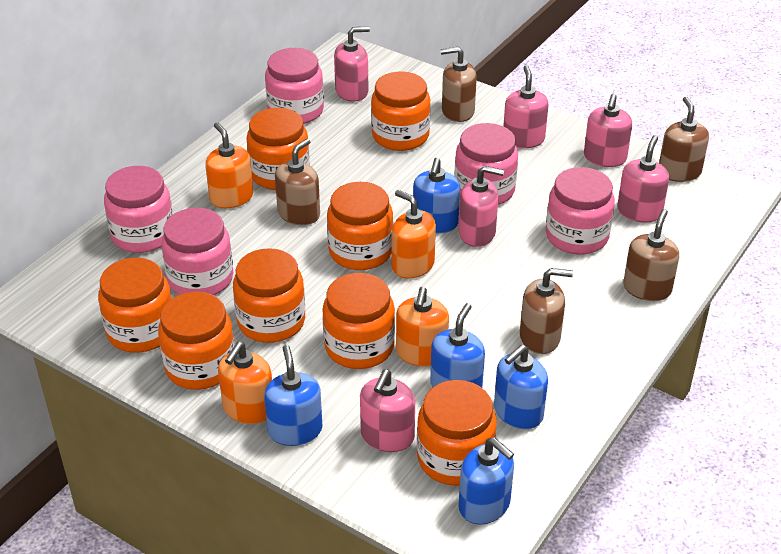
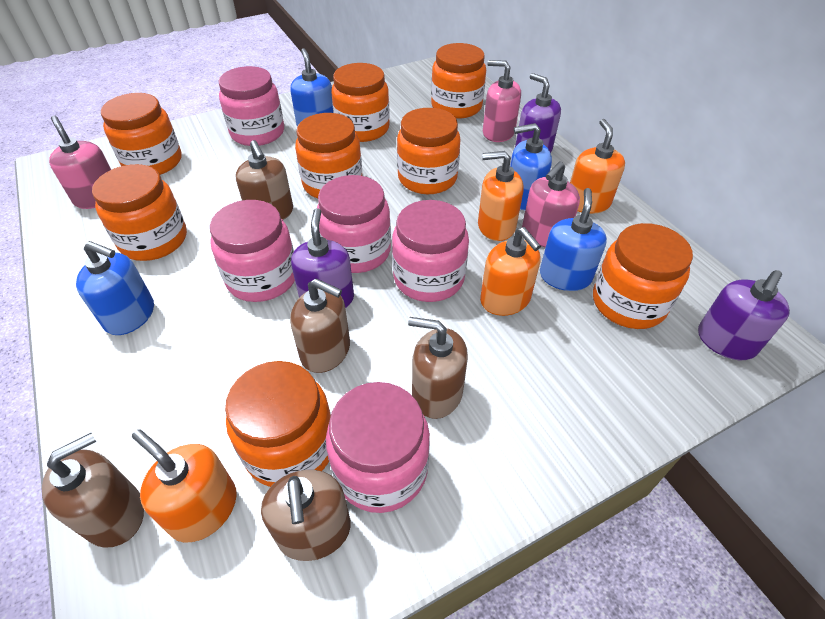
blue soap dispenser: 5 -> 4
pink soap dispenser: 6 -> 3
purple soap dispenser: 0 -> 3

